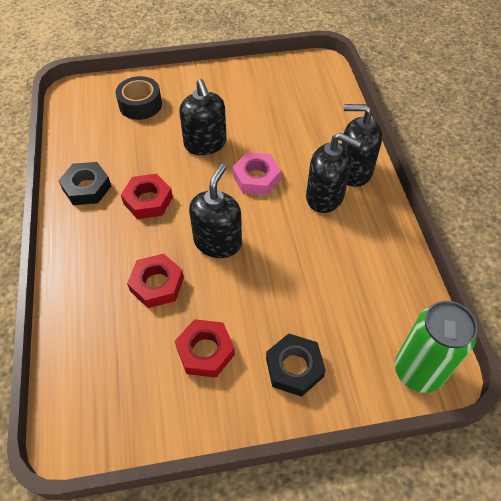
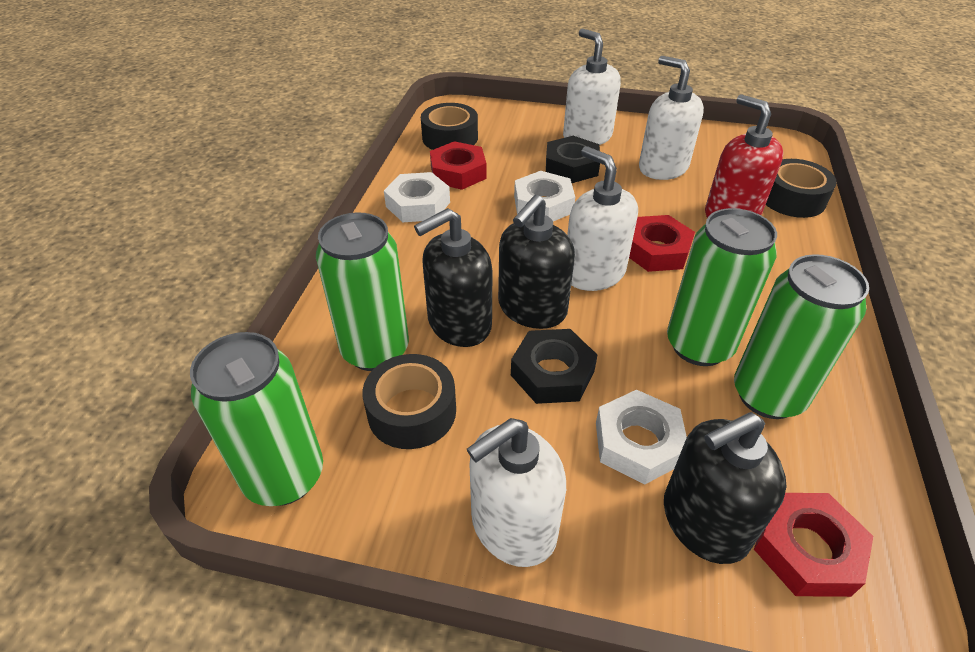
black soap dispenser: 4 -> 3
black tape: 1 -> 3
green can: 1 -> 4
pink nut: 1 -> 0
red soap dispenser: 0 -> 1
white nut: 0 -> 3
white soap dispenser: 0 -> 4

